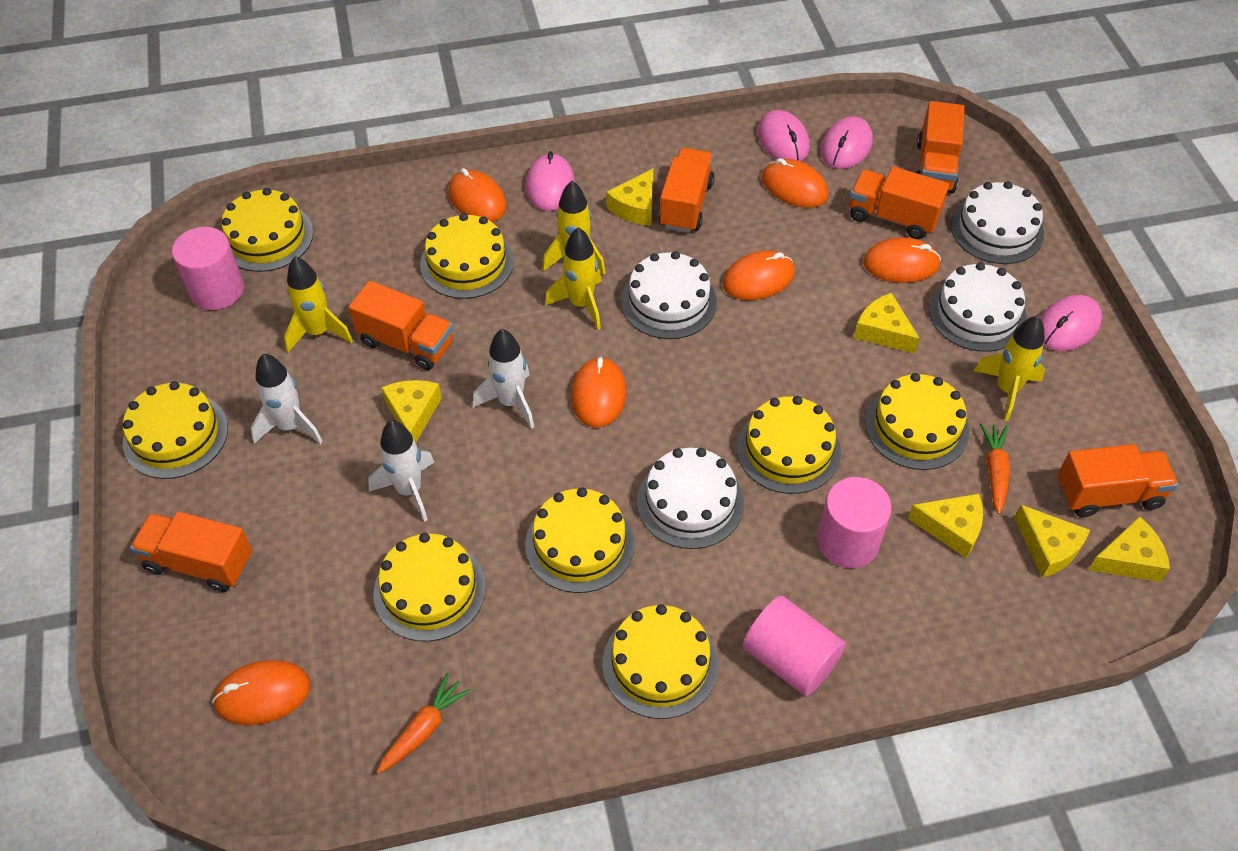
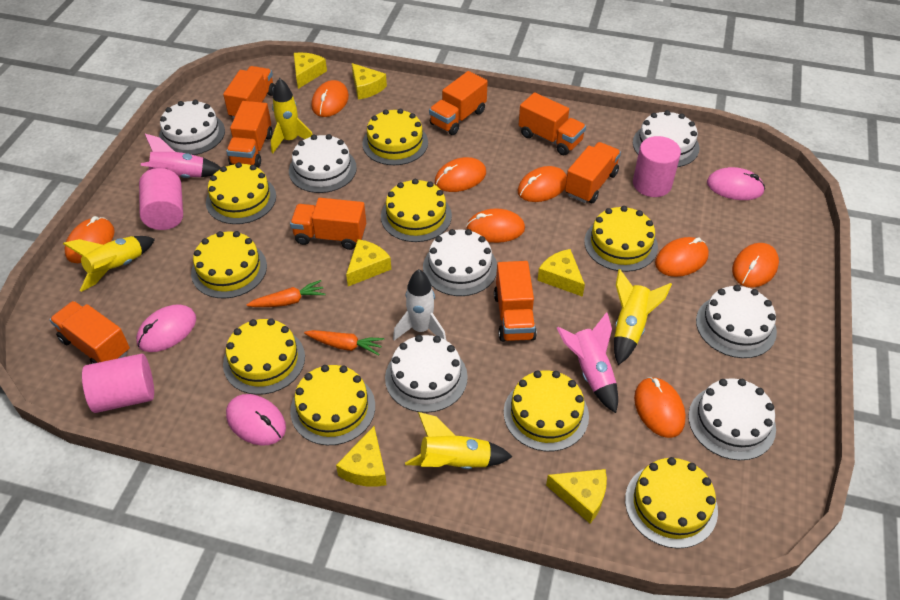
orange mouse: 6 -> 8
orange truck: 6 -> 8
pink mouse: 4 -> 3
pink rocket: 0 -> 2
white cake: 4 -> 7
white rocket: 3 -> 1
yellow cake: 8 -> 9

